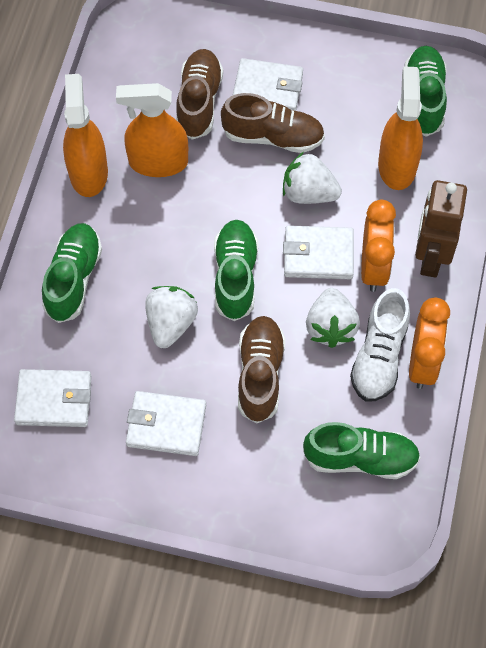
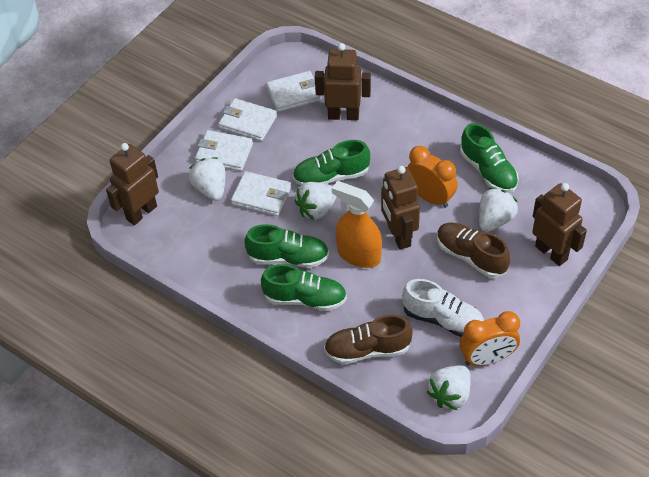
brown robot: 1 -> 4
brown shoe: 3 -> 2
orange spray bottle: 3 -> 1
white strawberry: 3 -> 4

